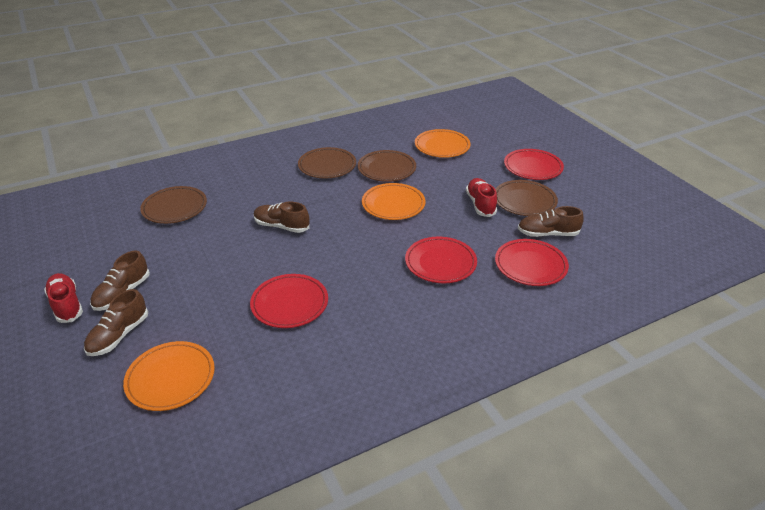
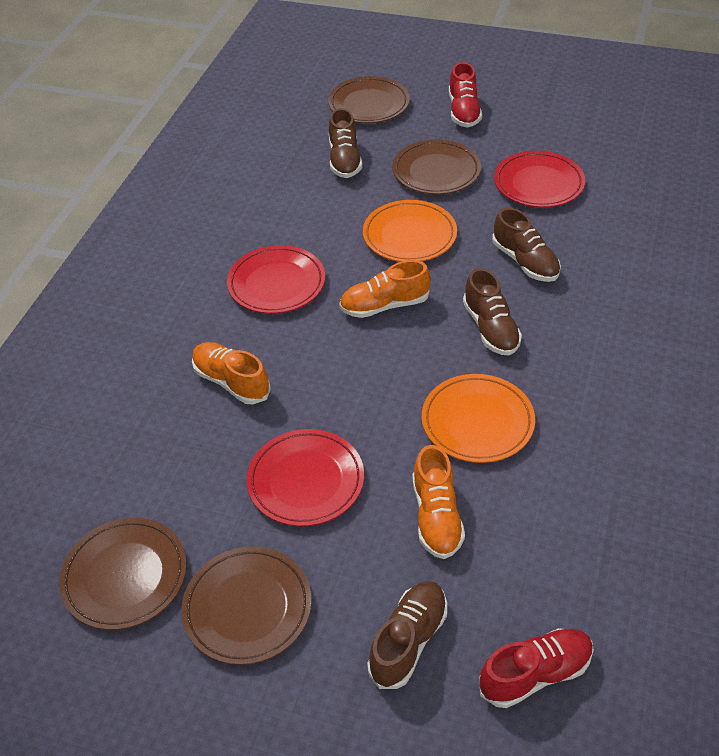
orange plate: 3 -> 2
orange shoe: 0 -> 3
red plate: 4 -> 3

